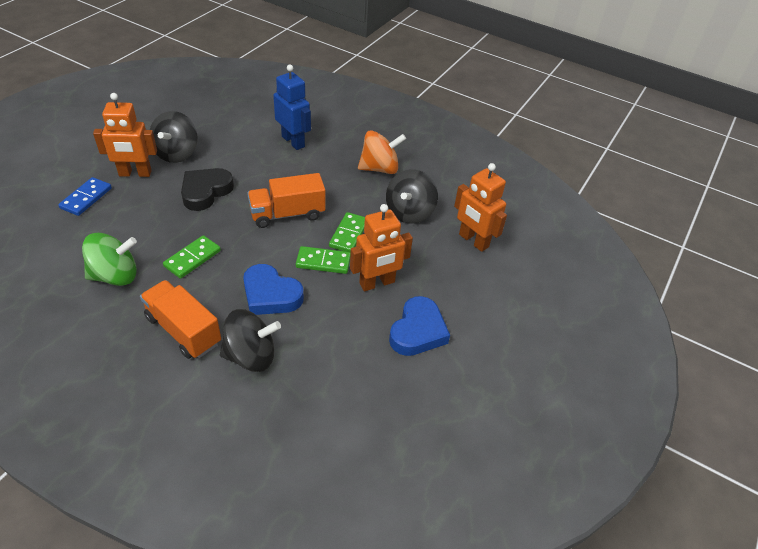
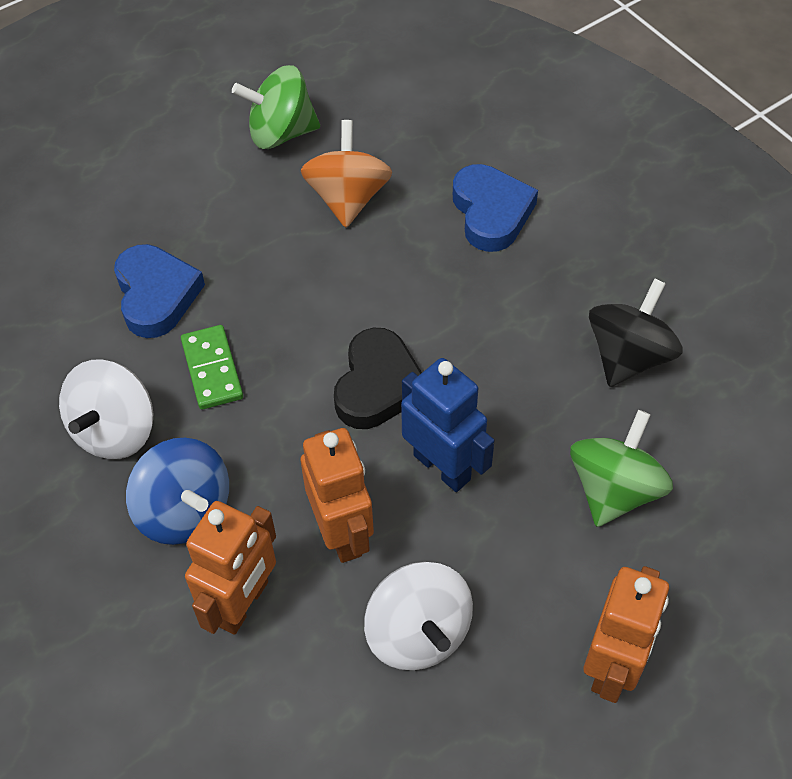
black spinning top: 3 -> 1
blue domino: 1 -> 0
blue spinning top: 0 -> 1
green domino: 3 -> 1
green spinning top: 1 -> 2
orange truck: 2 -> 0
white spinning top: 0 -> 2

